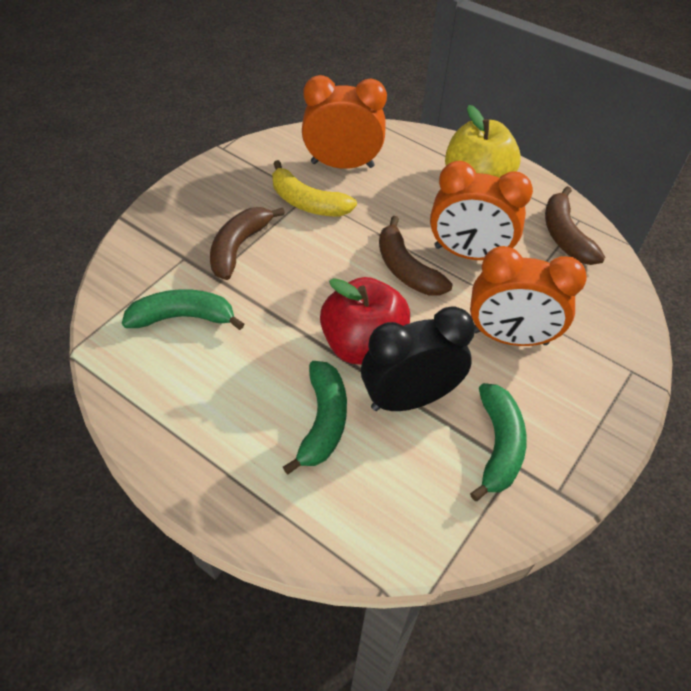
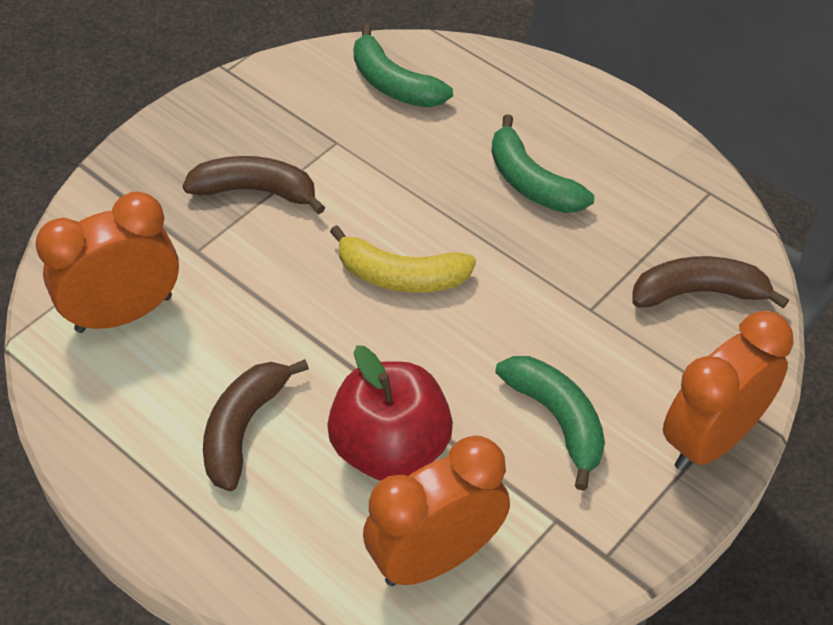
black clock: 1 -> 0
yellow apple: 1 -> 0

